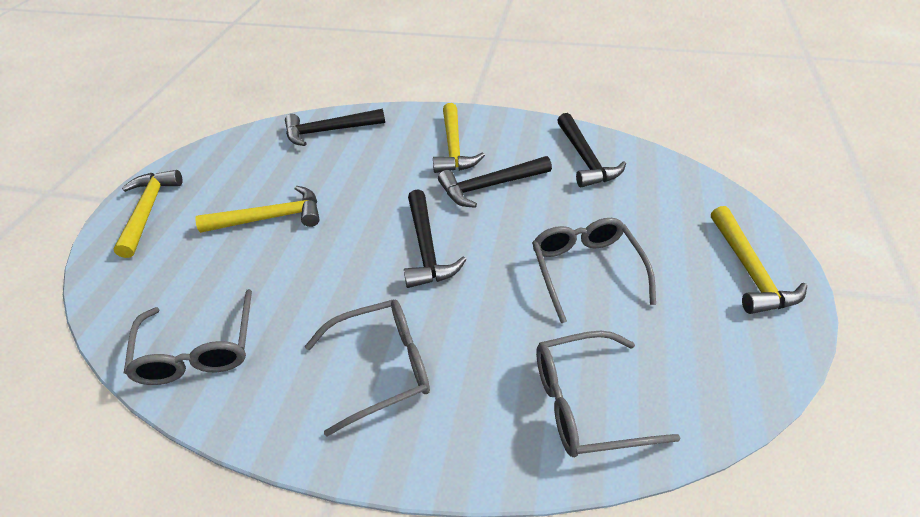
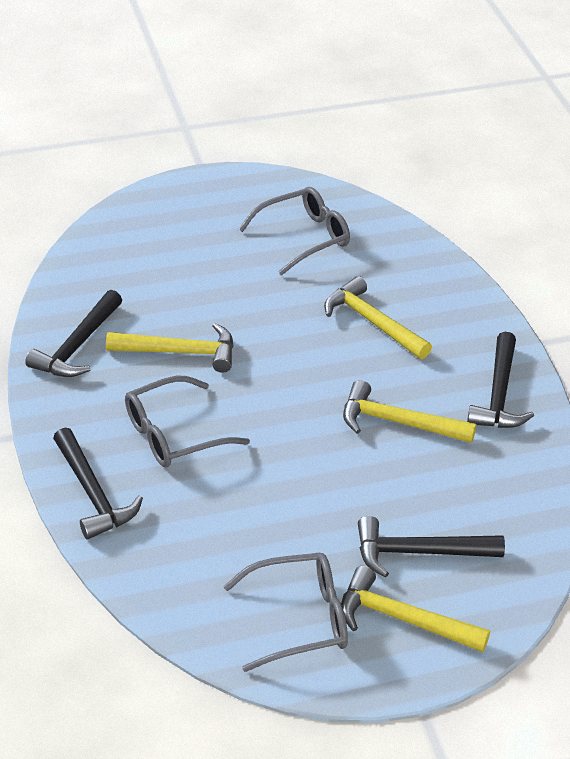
grey glasses: 4 -> 3

